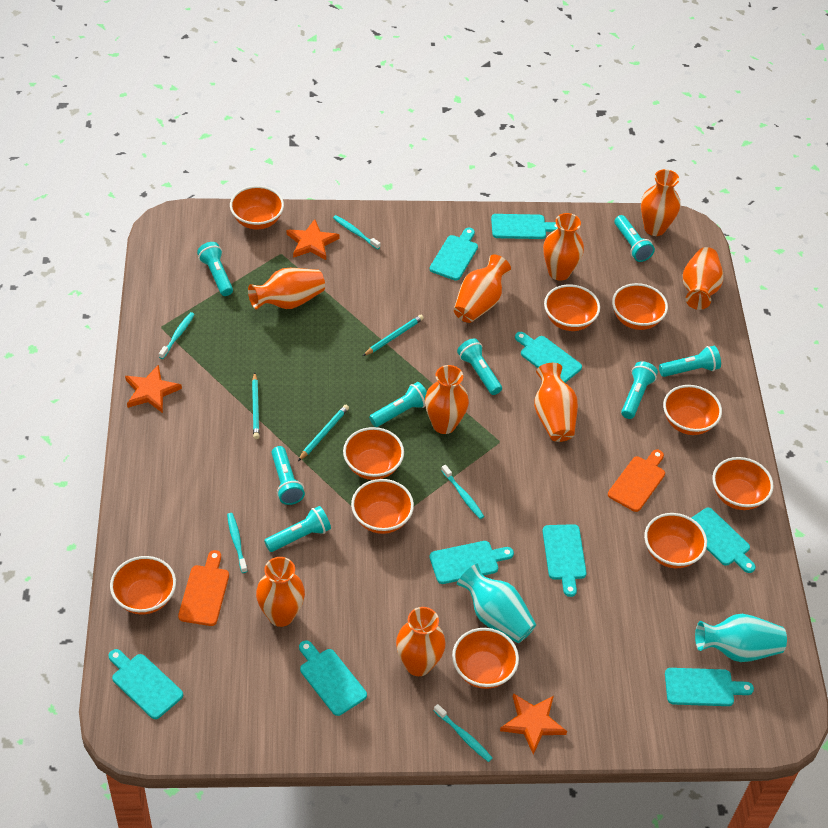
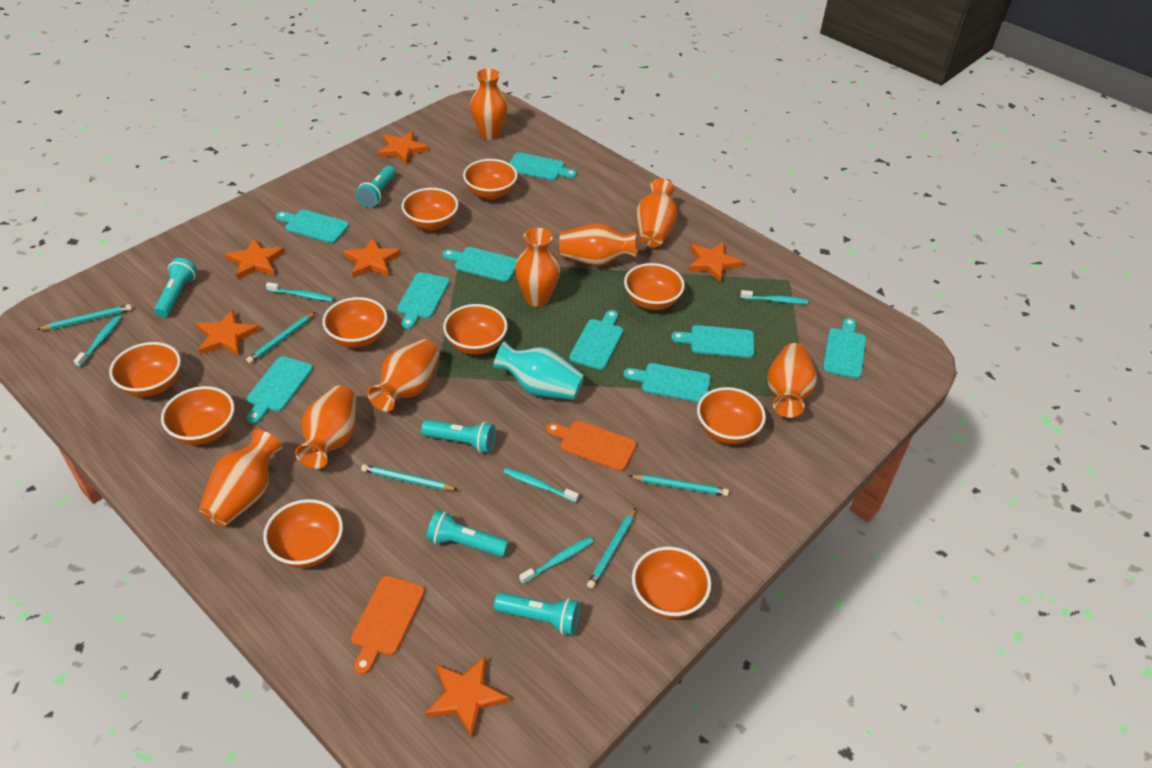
orange star: 3 -> 6
orange vase: 9 -> 8
turquoise flashlight: 8 -> 5
turquoise pencil: 3 -> 5
turquoise vase: 2 -> 1

